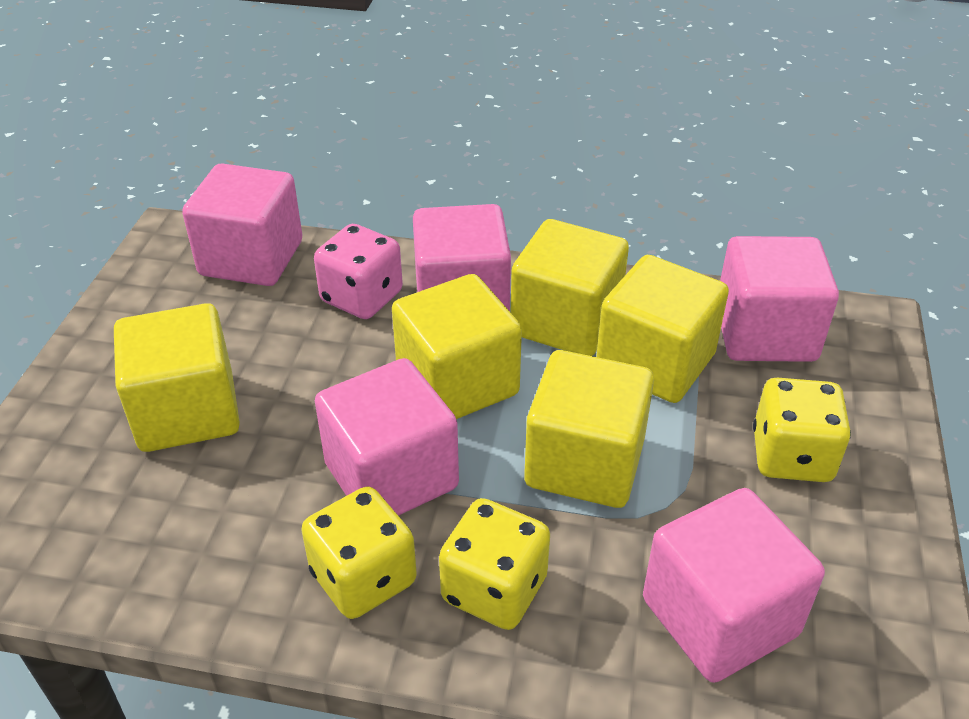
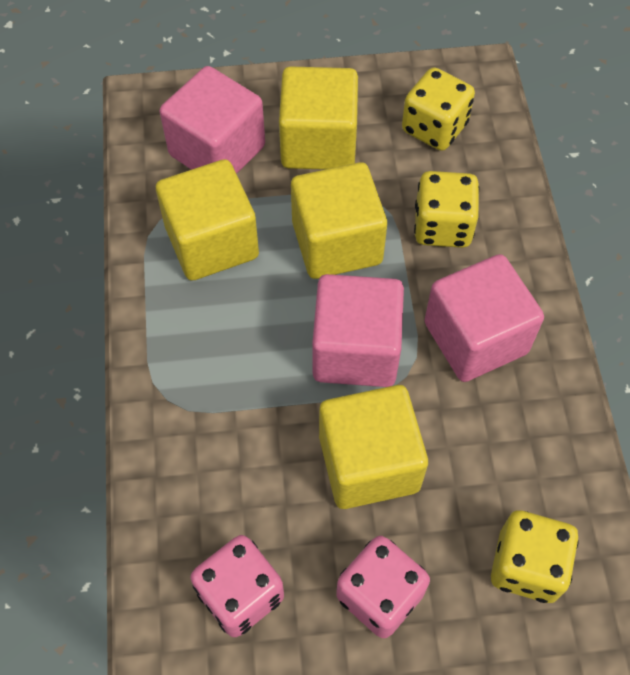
pink cube: 5 -> 3
pink dice: 1 -> 2
yellow cube: 5 -> 4

